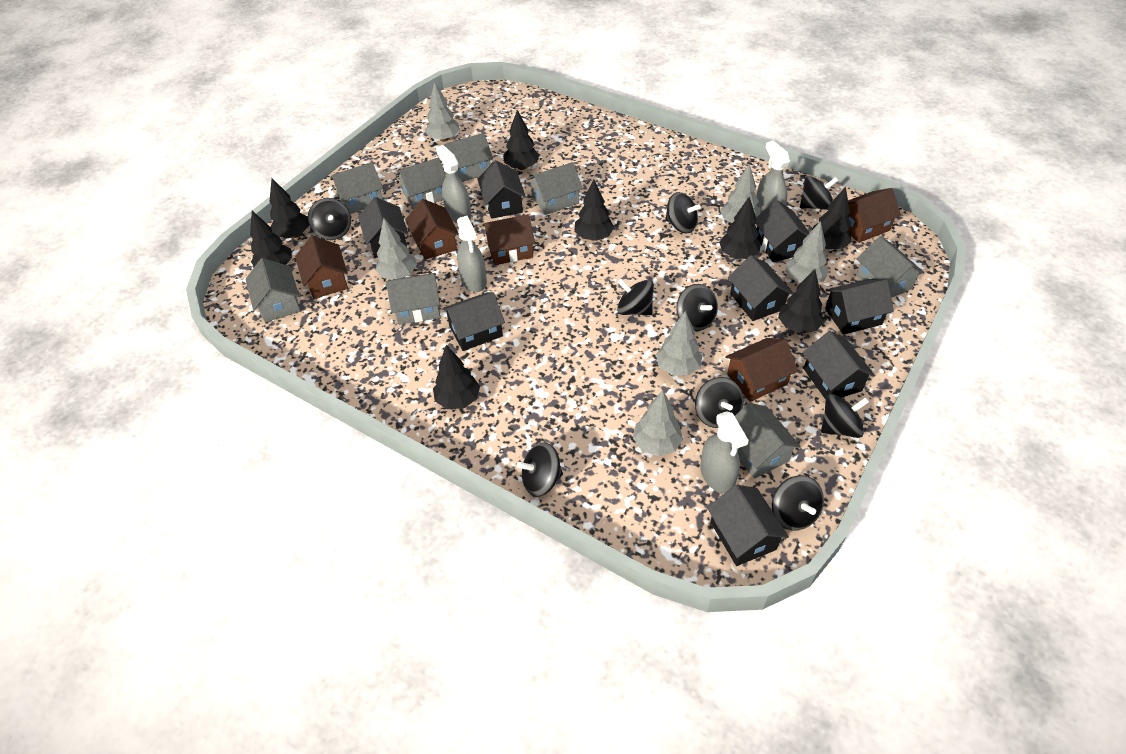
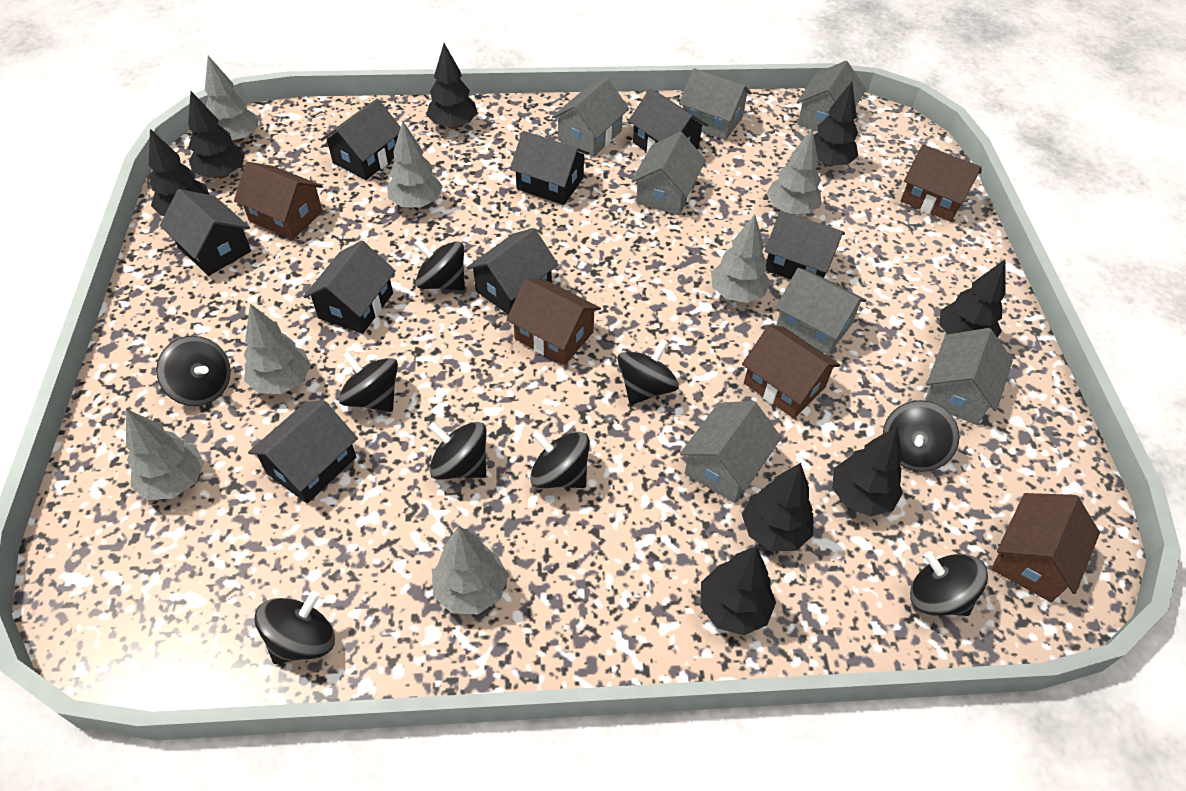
grey house: 8 -> 7
grey spray bottle: 4 -> 0
grey tree: 6 -> 7

